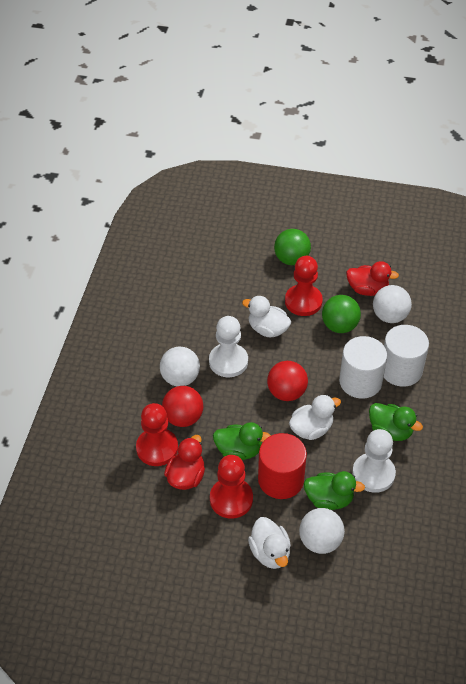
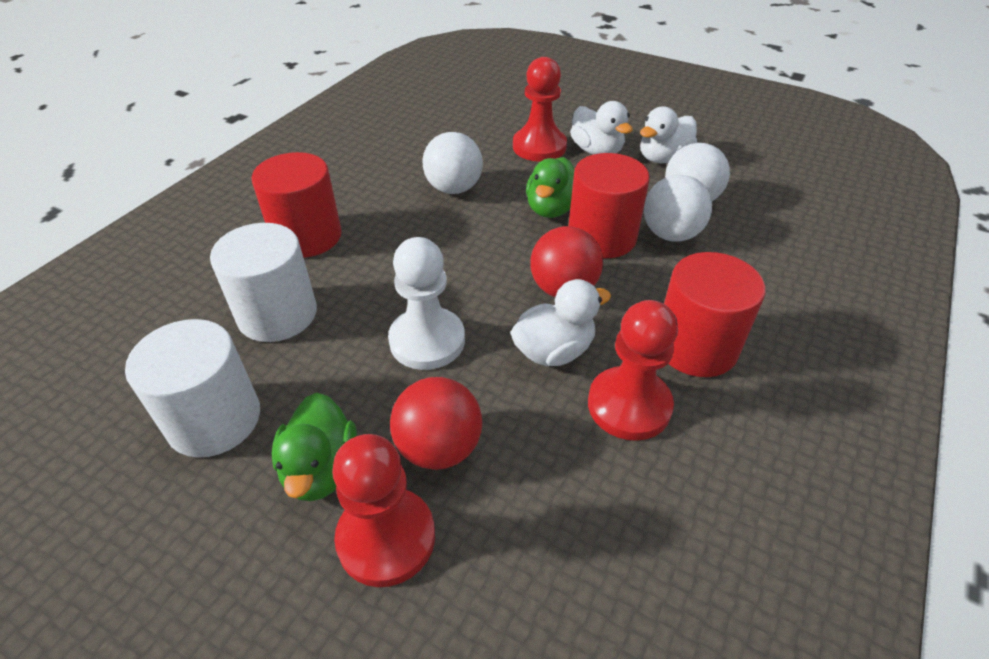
green ball: 2 -> 0
green duck: 3 -> 2
red cylinder: 1 -> 3
red duck: 2 -> 0
white pawn: 2 -> 1

